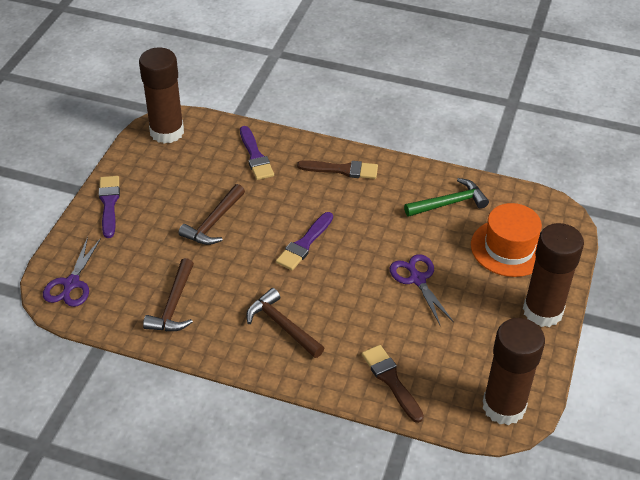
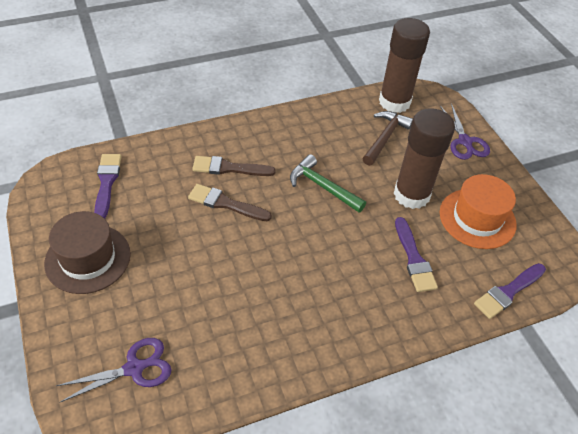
brown glue stick: 3 -> 2
brown hammer: 3 -> 1
brown hat: 0 -> 1

